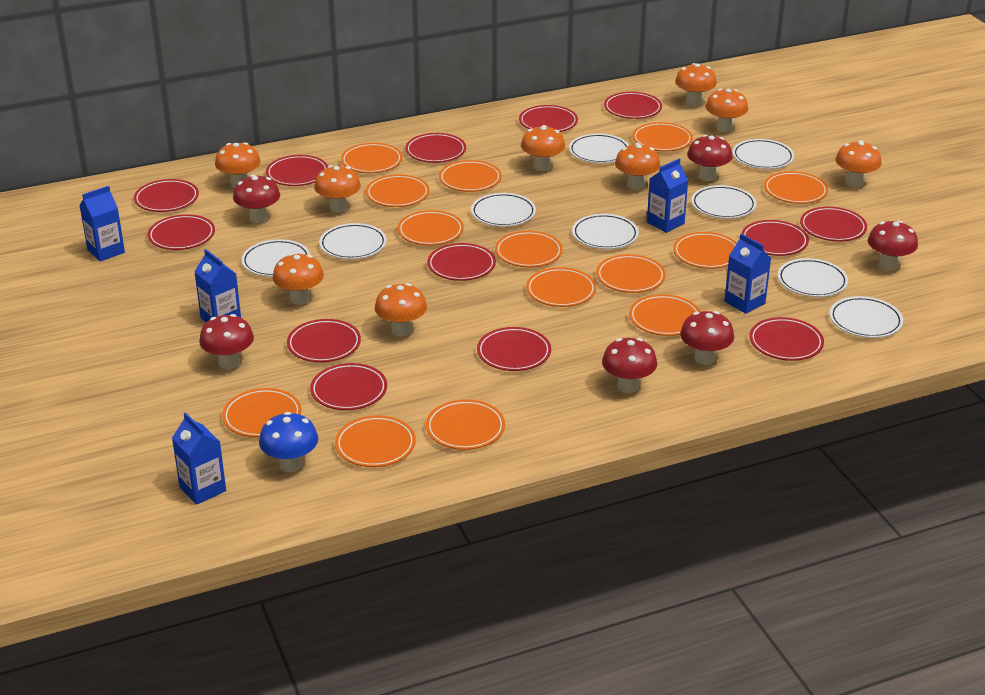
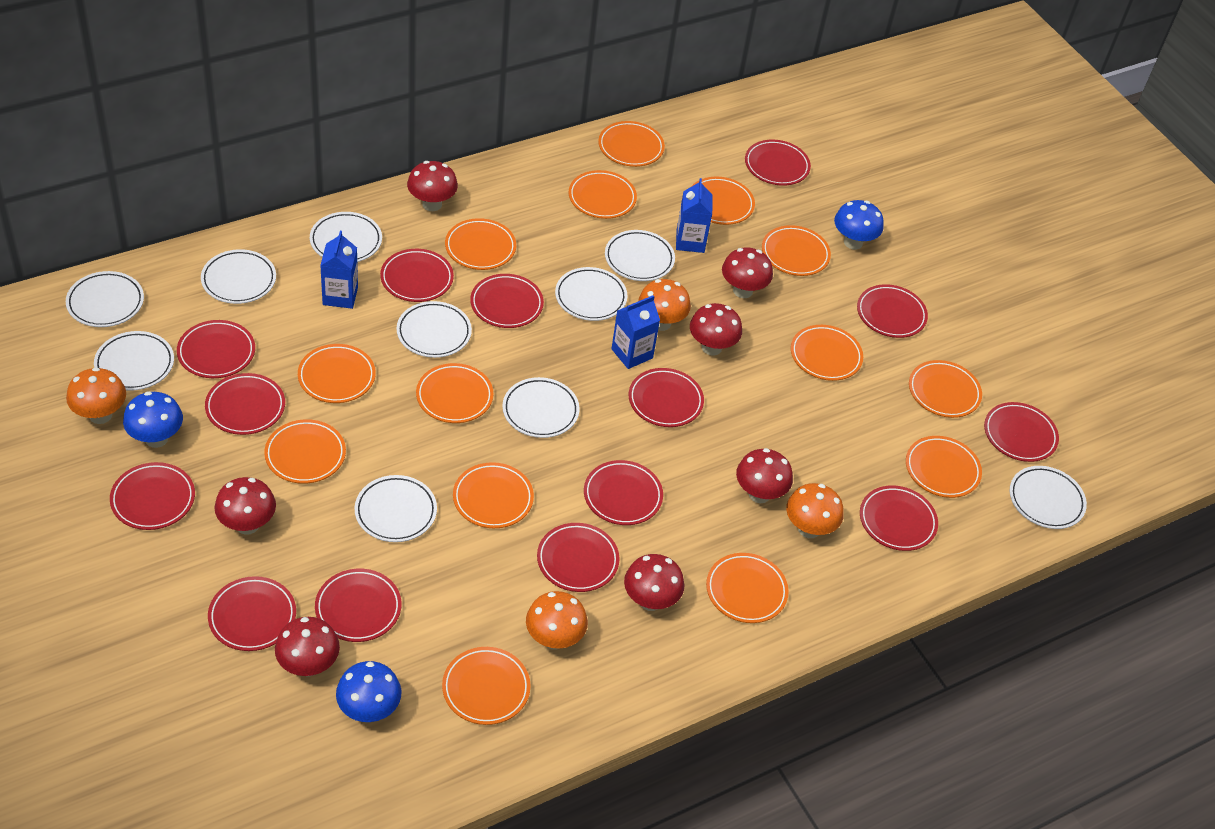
blue carton: 5 -> 3
blue mushroom: 1 -> 3
orange mushroom: 9 -> 4
red mushroom: 6 -> 7
red plate: 13 -> 14
white plate: 9 -> 10

